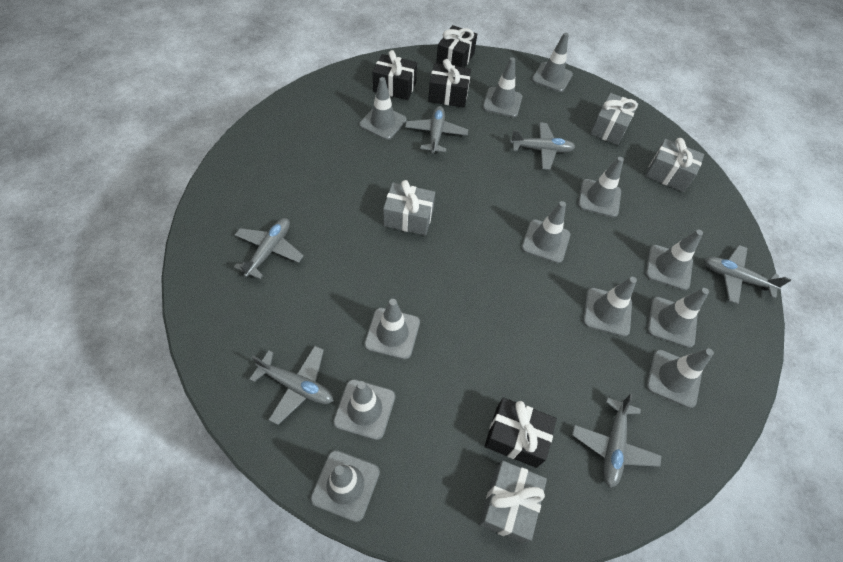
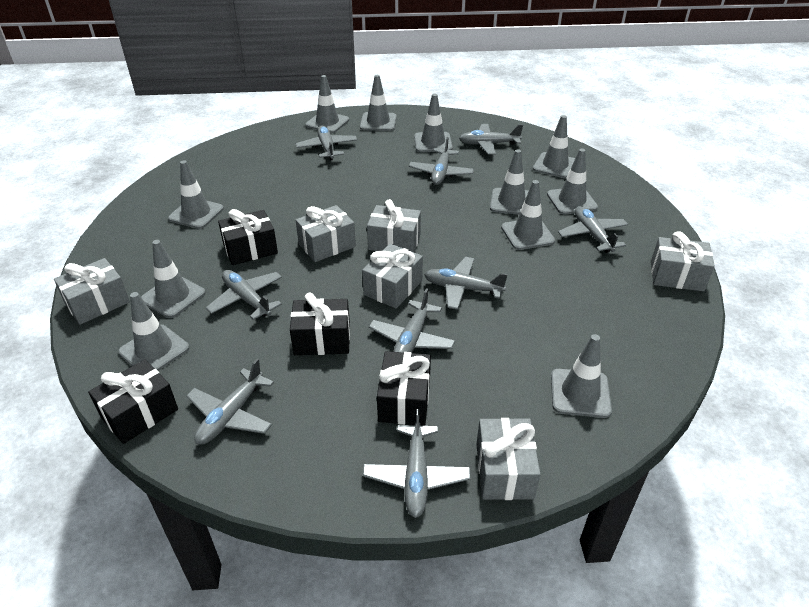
grey gift: 4 -> 6
grey plane: 6 -> 9
grey traffic cone: 12 -> 11

